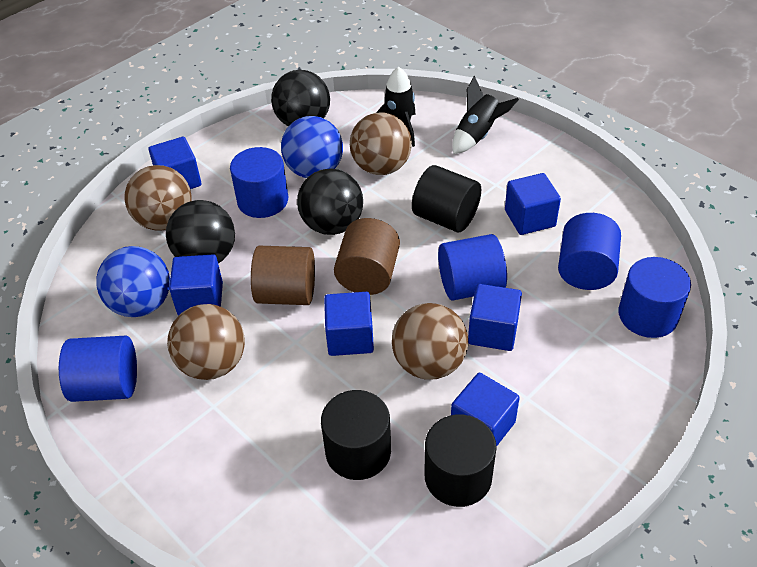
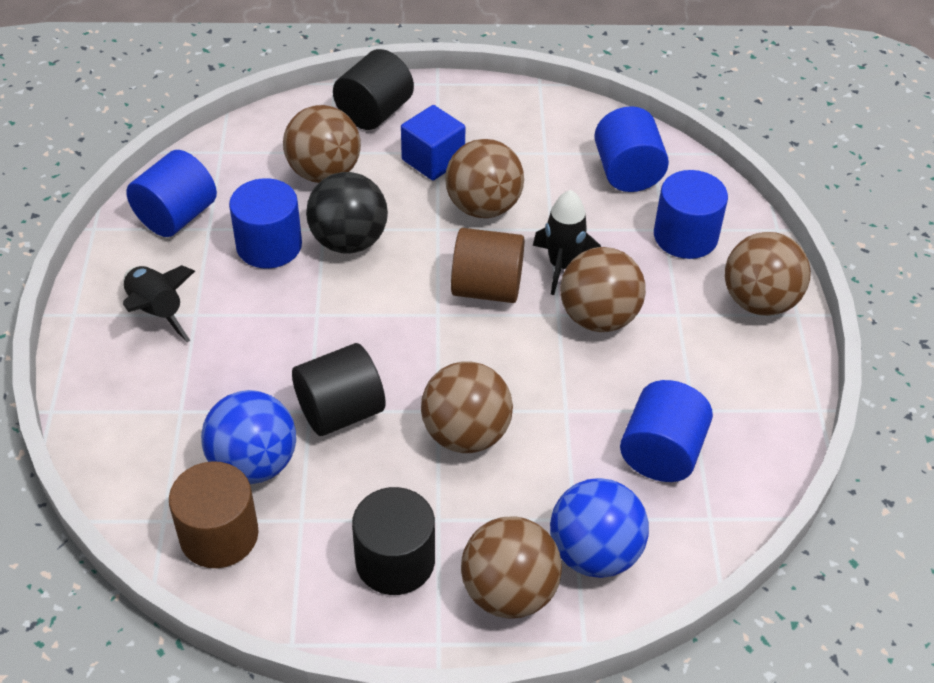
black ball: 3 -> 1
blue cube: 6 -> 1
brown ball: 4 -> 6

